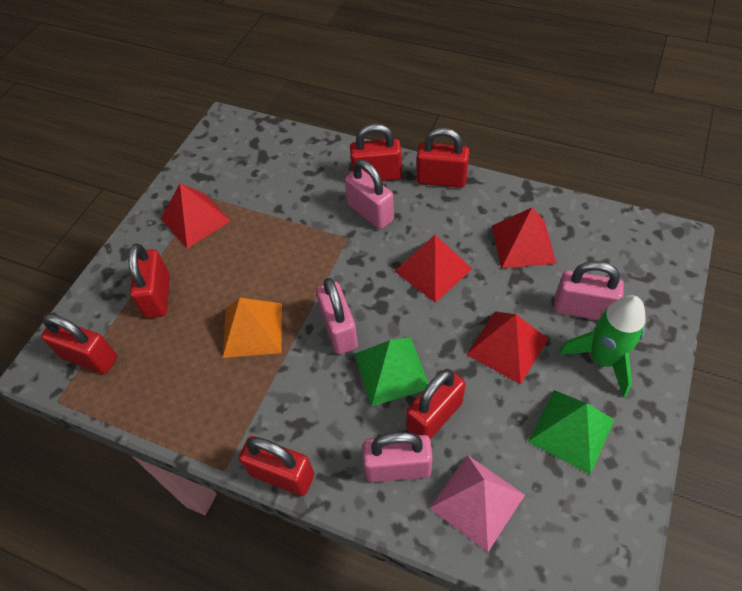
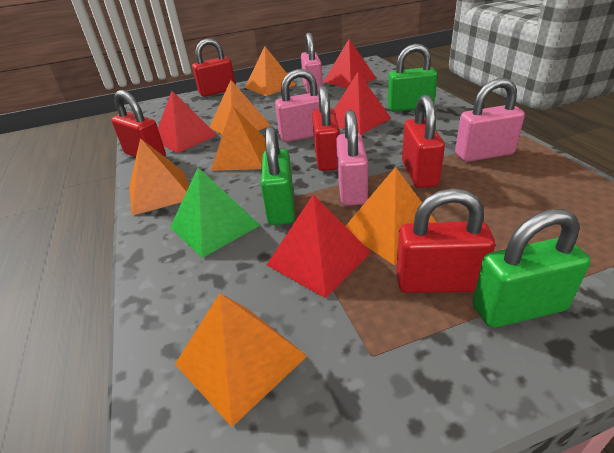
green padlock: 0 -> 3
green pyramid: 2 -> 1
green rocket: 1 -> 0
orange pyramid: 1 -> 6
pink pyramid: 1 -> 0
red padlock: 6 -> 5

